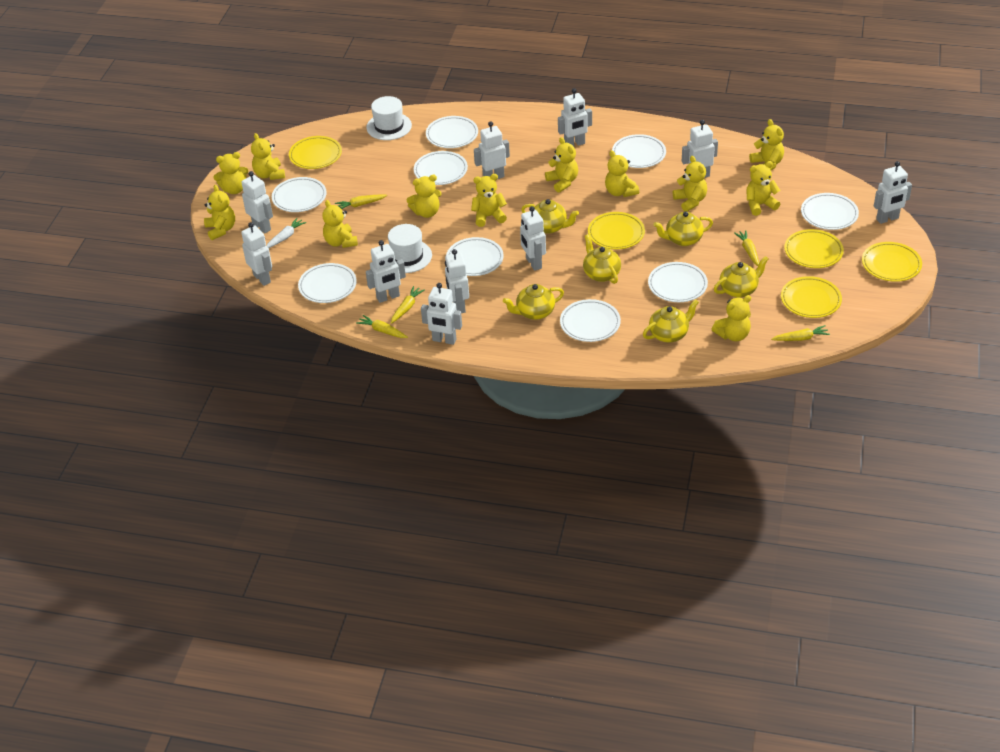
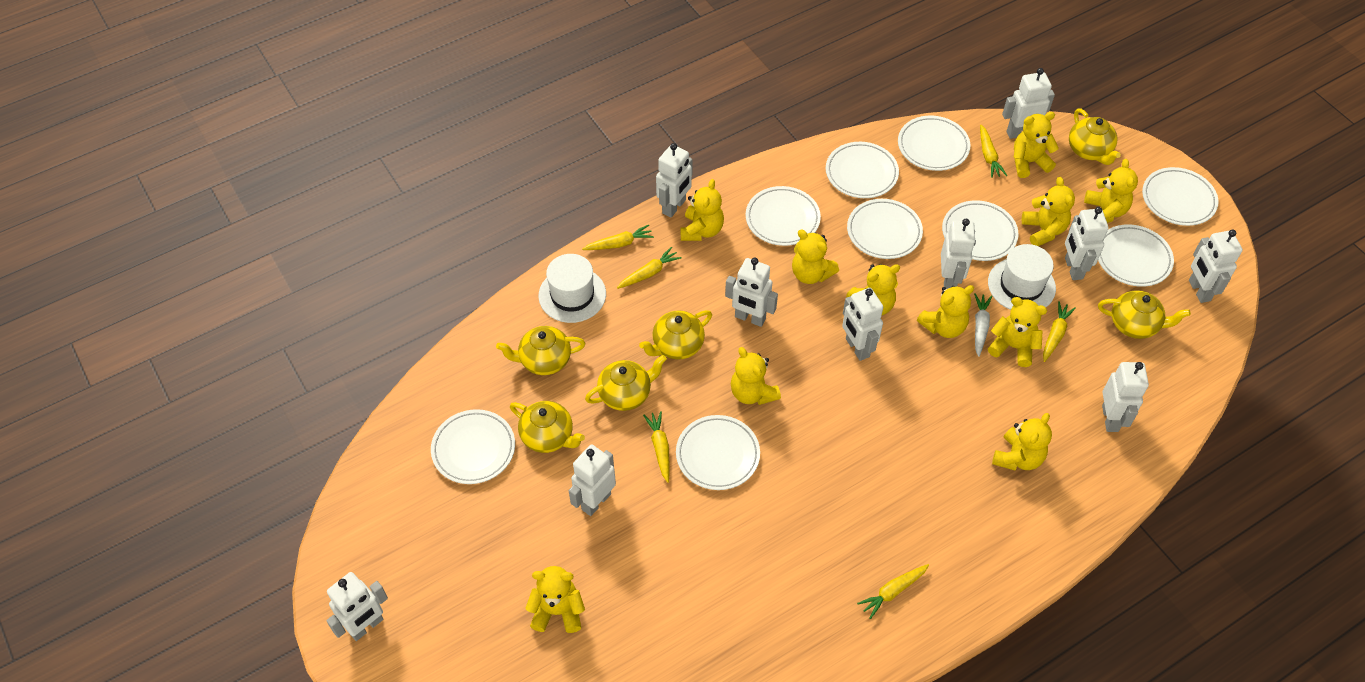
yellow carrot: 5 -> 6
yellow plate: 5 -> 0
yellow teddy bear: 12 -> 11

